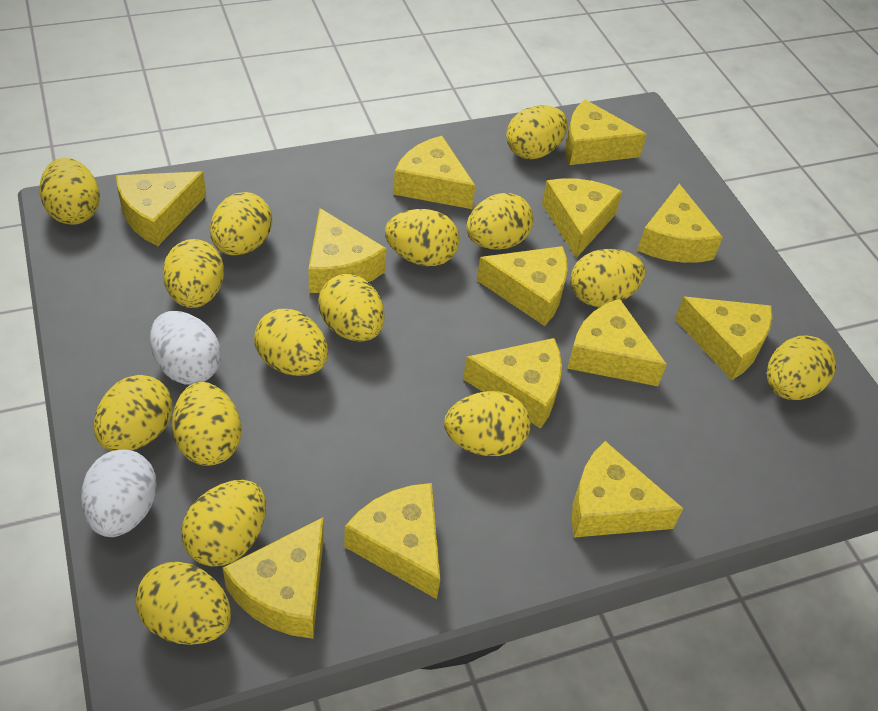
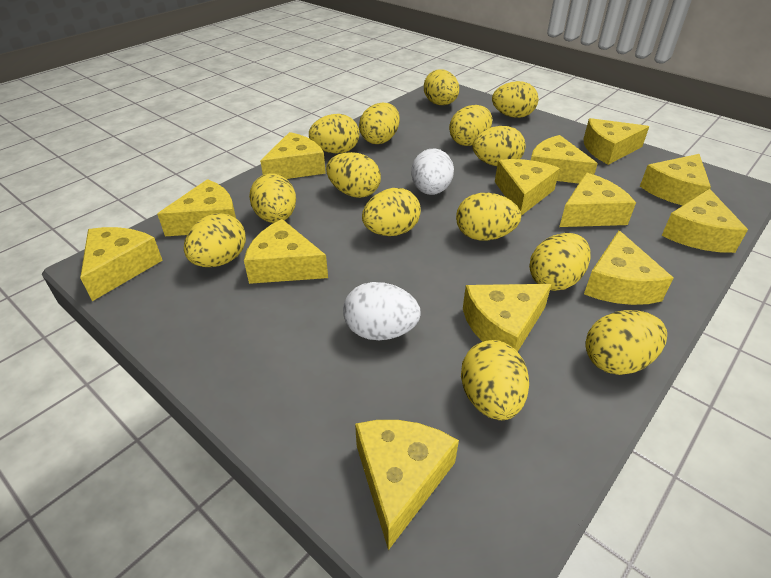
yellow egg: 15 -> 14

